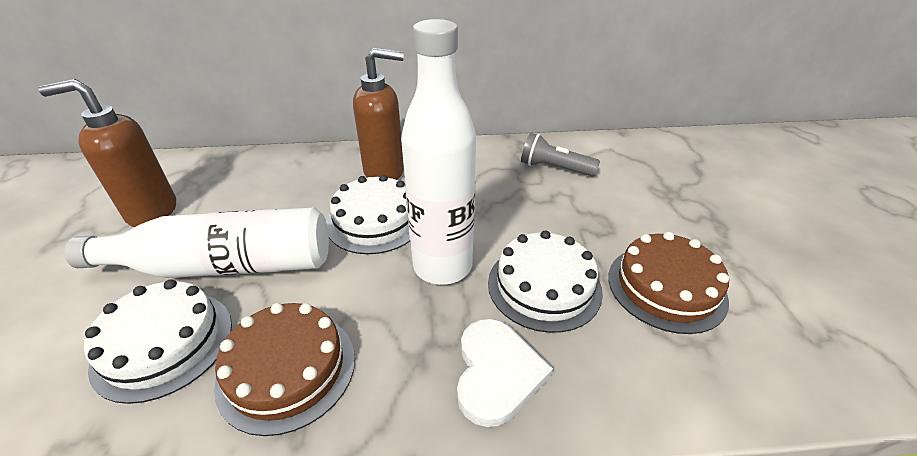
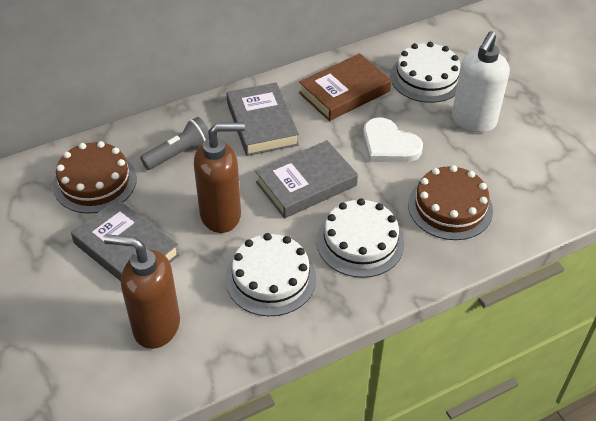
brown book: 0 -> 1
grey book: 0 -> 3
white bottle: 2 -> 0
white soap dispenser: 0 -> 1

